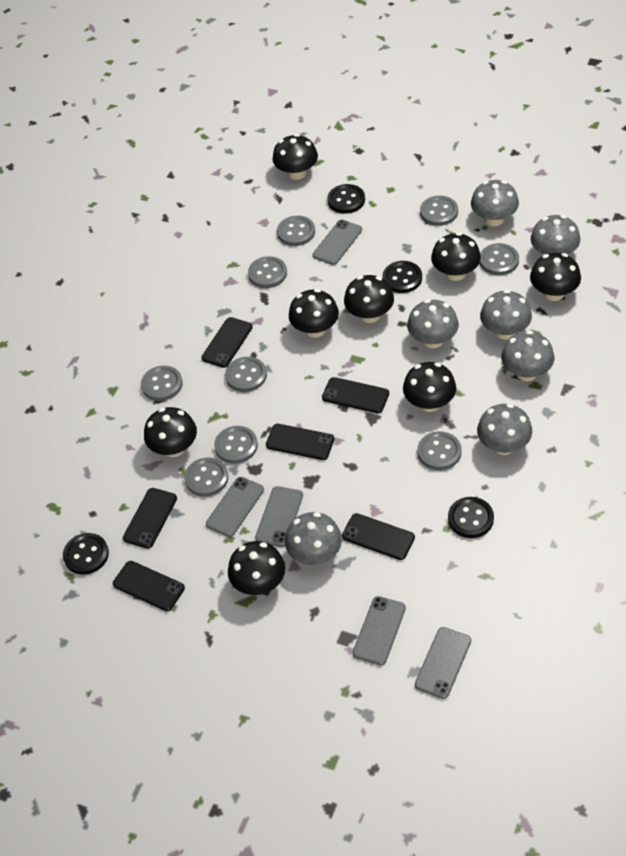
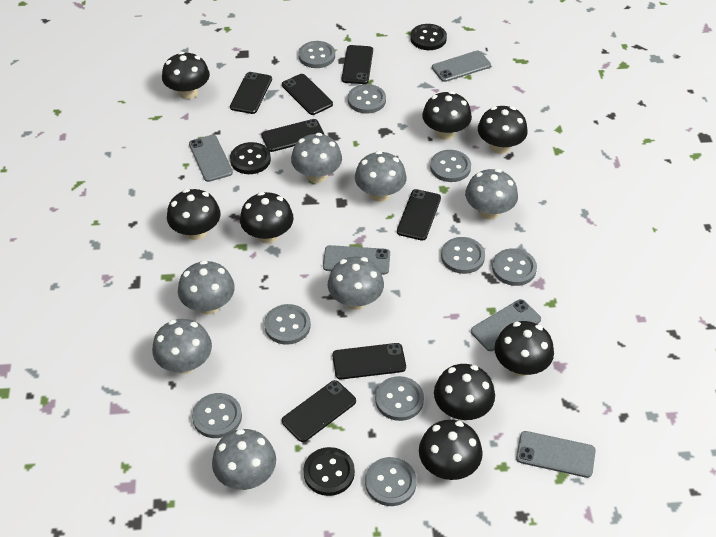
black button: 4 -> 3
black phone: 6 -> 7

